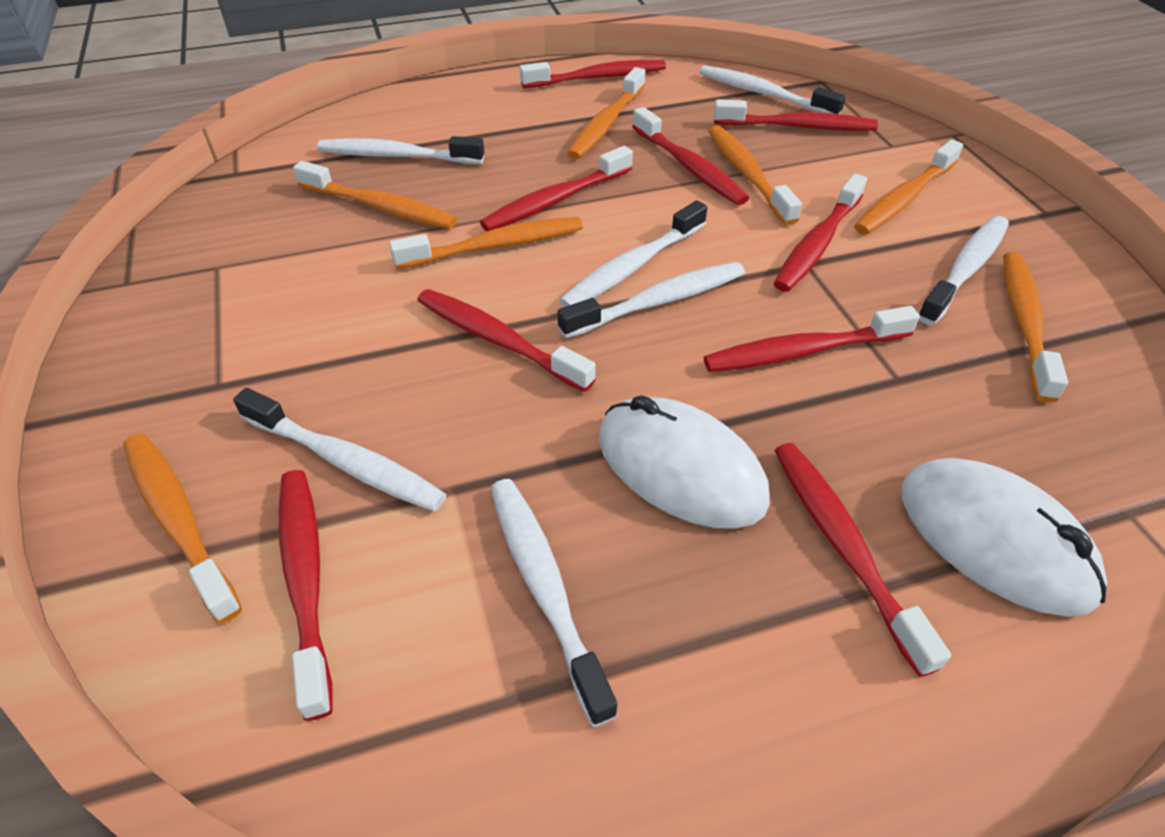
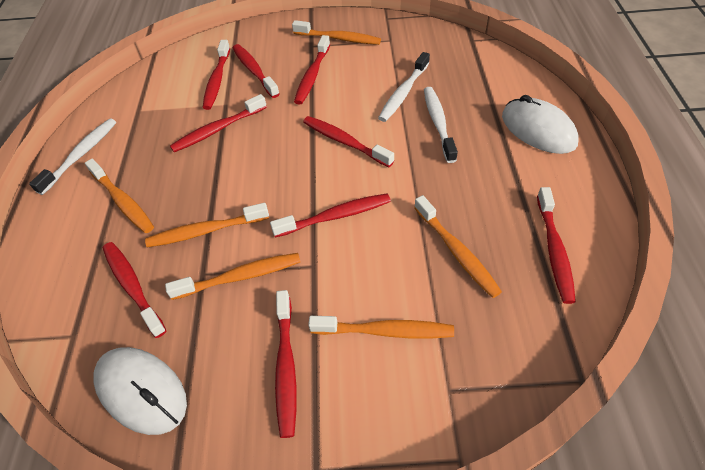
orange toothbrush: 7 -> 6
white toothbrush: 7 -> 3

